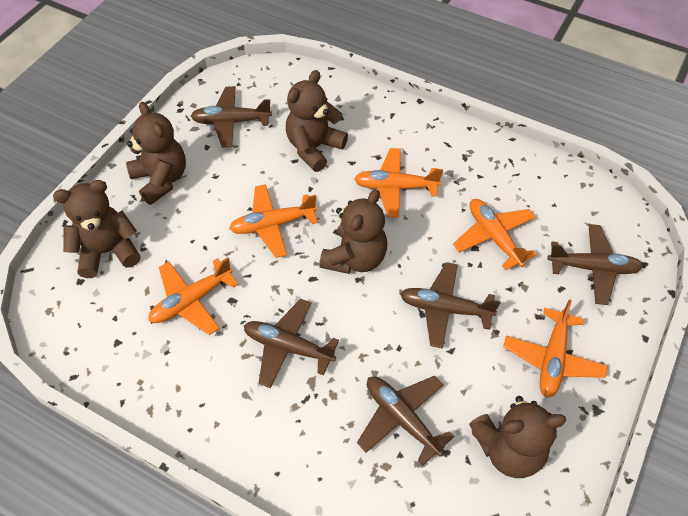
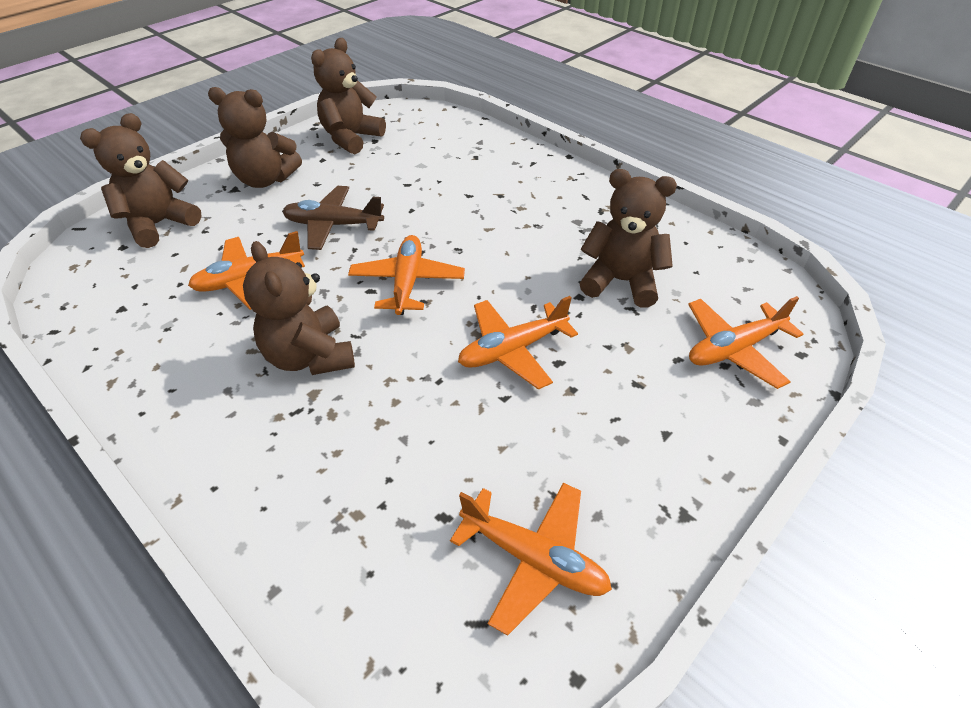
brown plane: 5 -> 1

